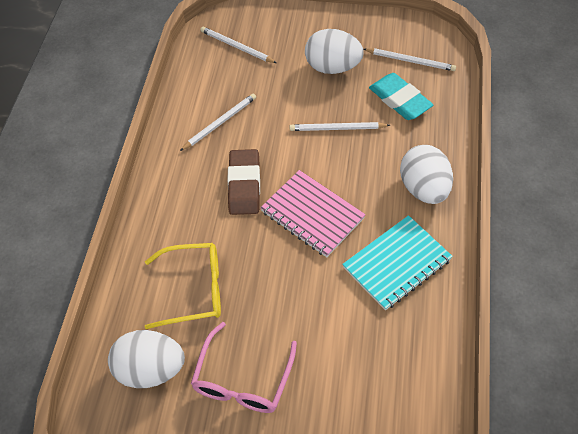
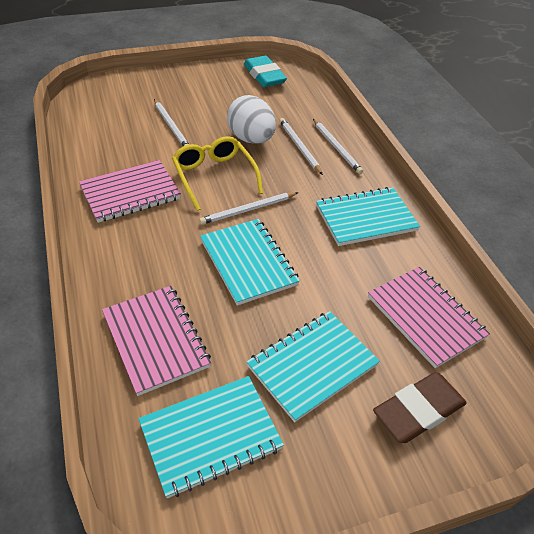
pink glasses: 1 -> 0
pink notebook: 1 -> 3
turquoise notebook: 1 -> 4
white egg: 3 -> 1

